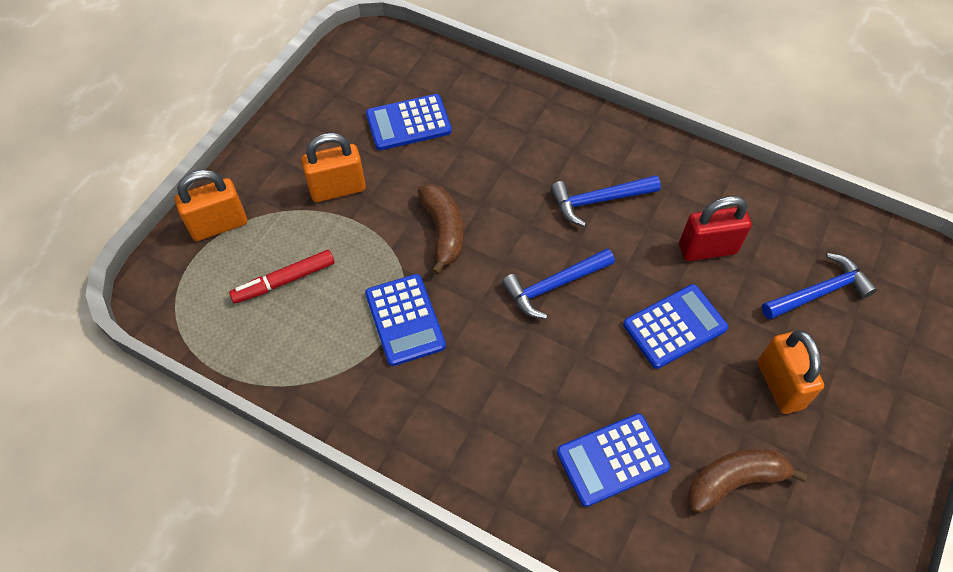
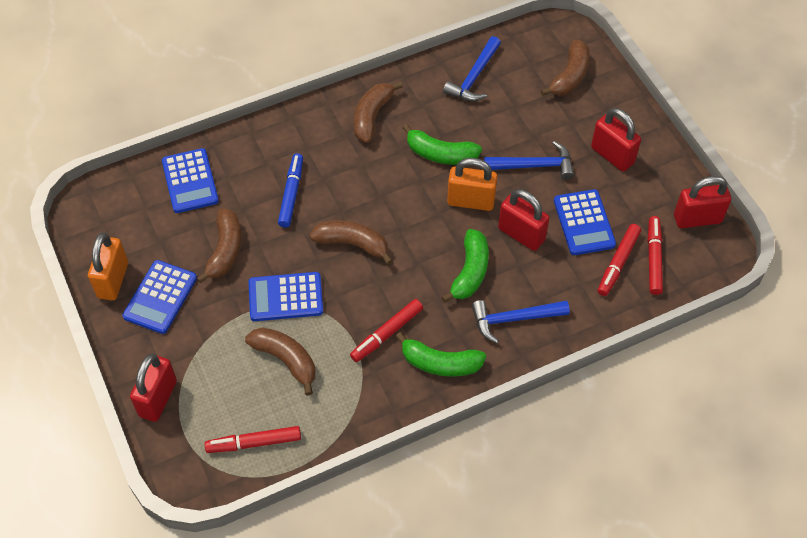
blue marker: 0 -> 1
brown banana: 2 -> 5
green banana: 0 -> 3
orange padlock: 3 -> 2
red marker: 1 -> 4
red padlock: 1 -> 4

